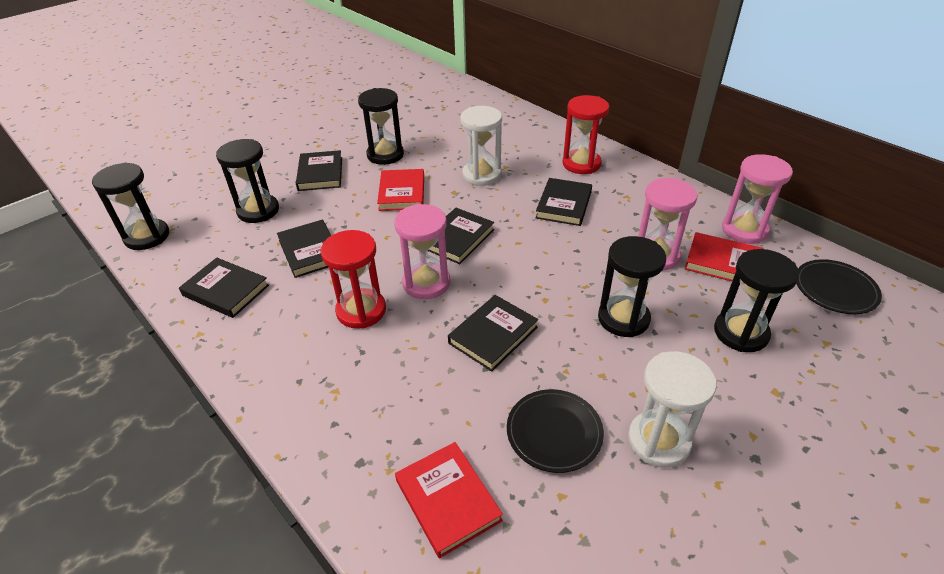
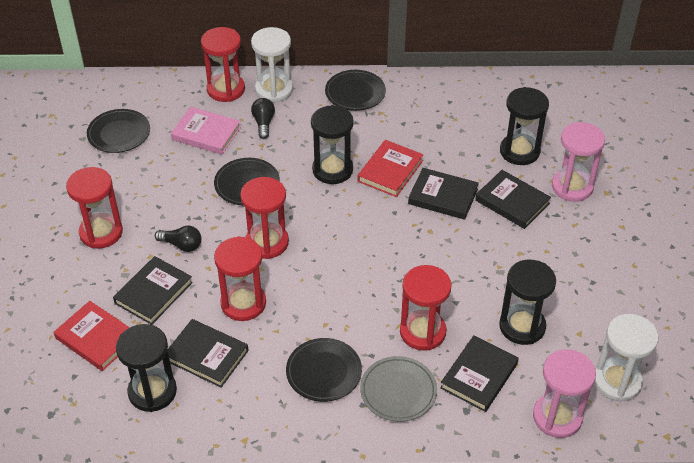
black book: 6 -> 5
black hourglass: 5 -> 4
black light bulb: 0 -> 2
black plate: 2 -> 4
grey plate: 0 -> 1
pink book: 0 -> 1
pink hourglass: 3 -> 2
red book: 3 -> 2
red hourglass: 2 -> 5

